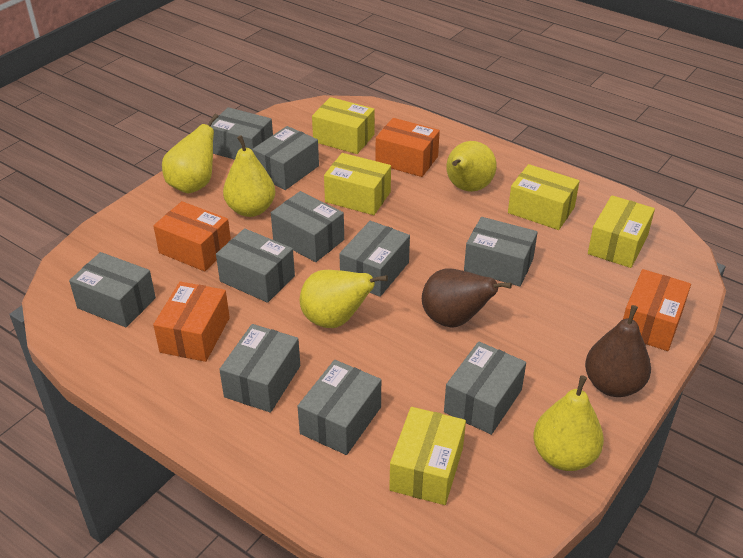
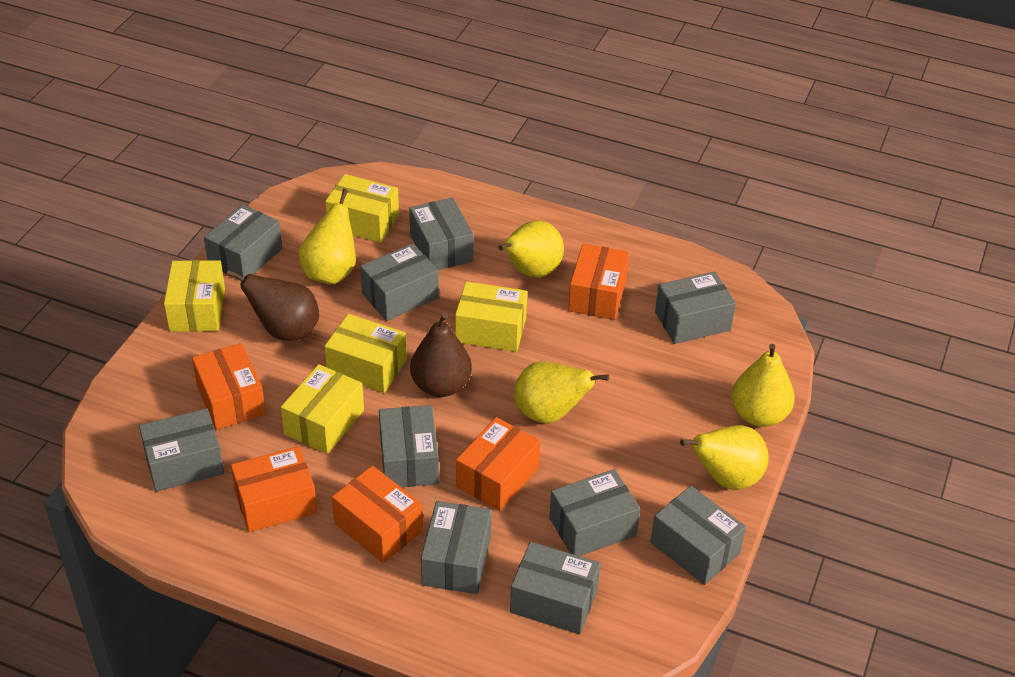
orange box: 4 -> 5

